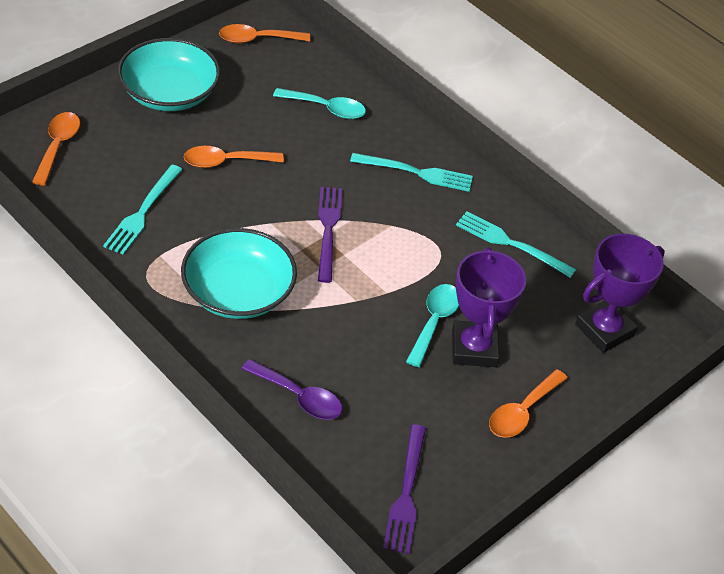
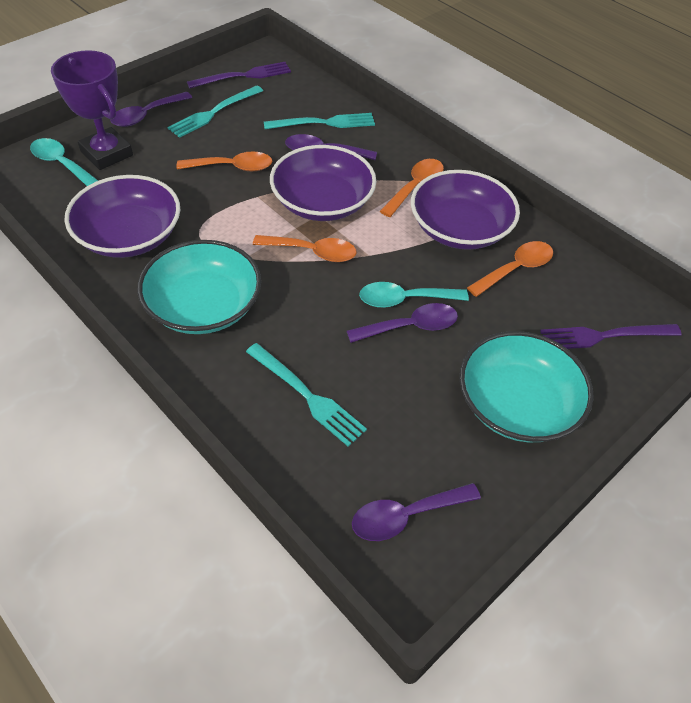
purple bowl: 0 -> 3
purple spoon: 1 -> 4
purple trophy: 2 -> 1

